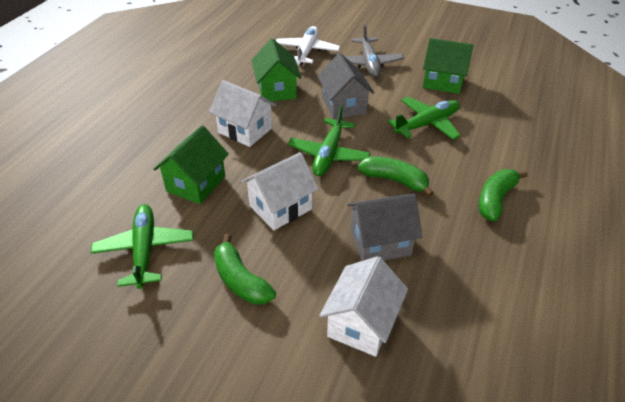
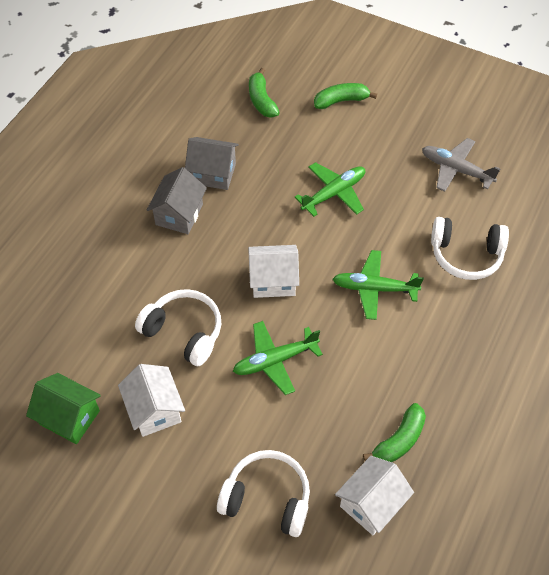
green house: 3 -> 1
white headphones: 0 -> 3
white plane: 1 -> 0

